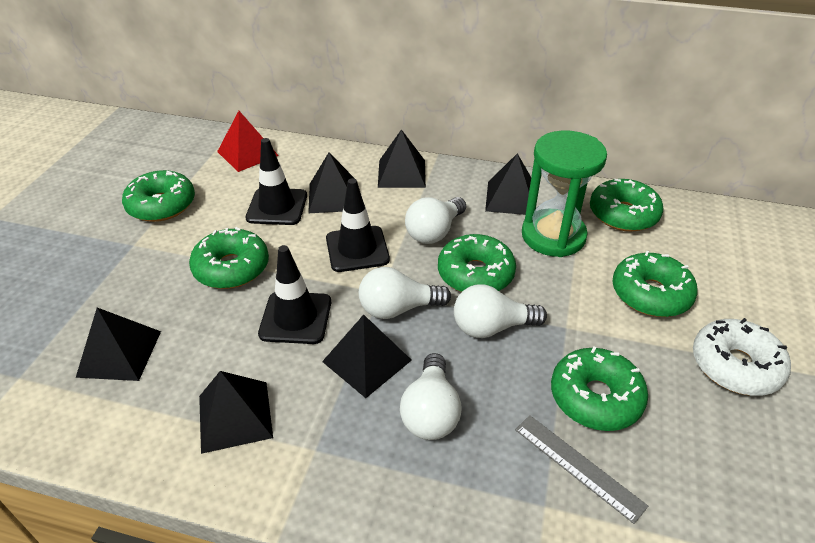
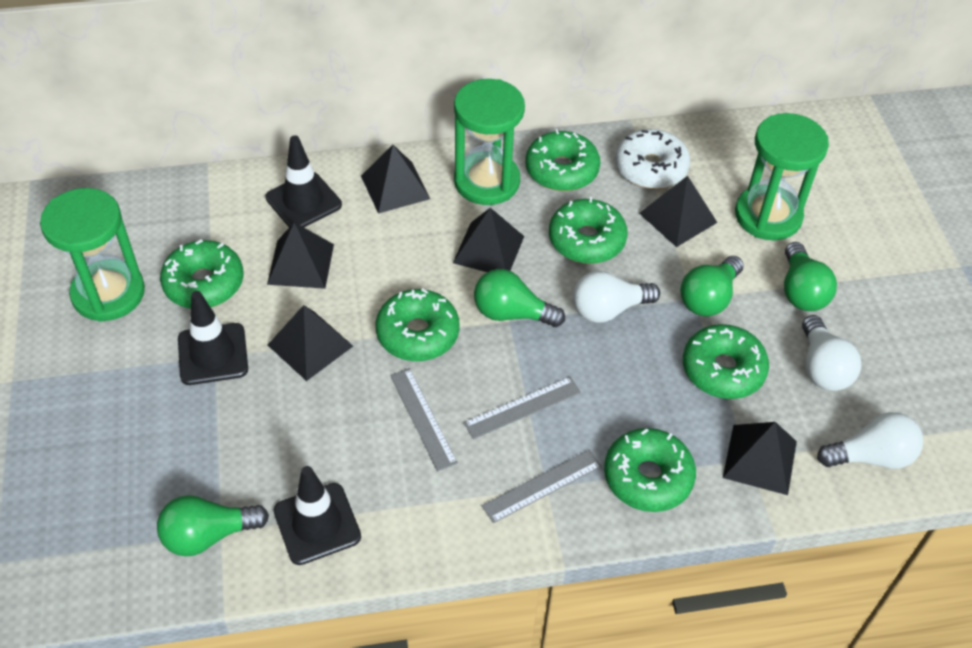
green hourglass: 1 -> 3
green light bulb: 0 -> 4
grey ruler: 1 -> 3
red pyramid: 1 -> 0
white light bulb: 4 -> 3

